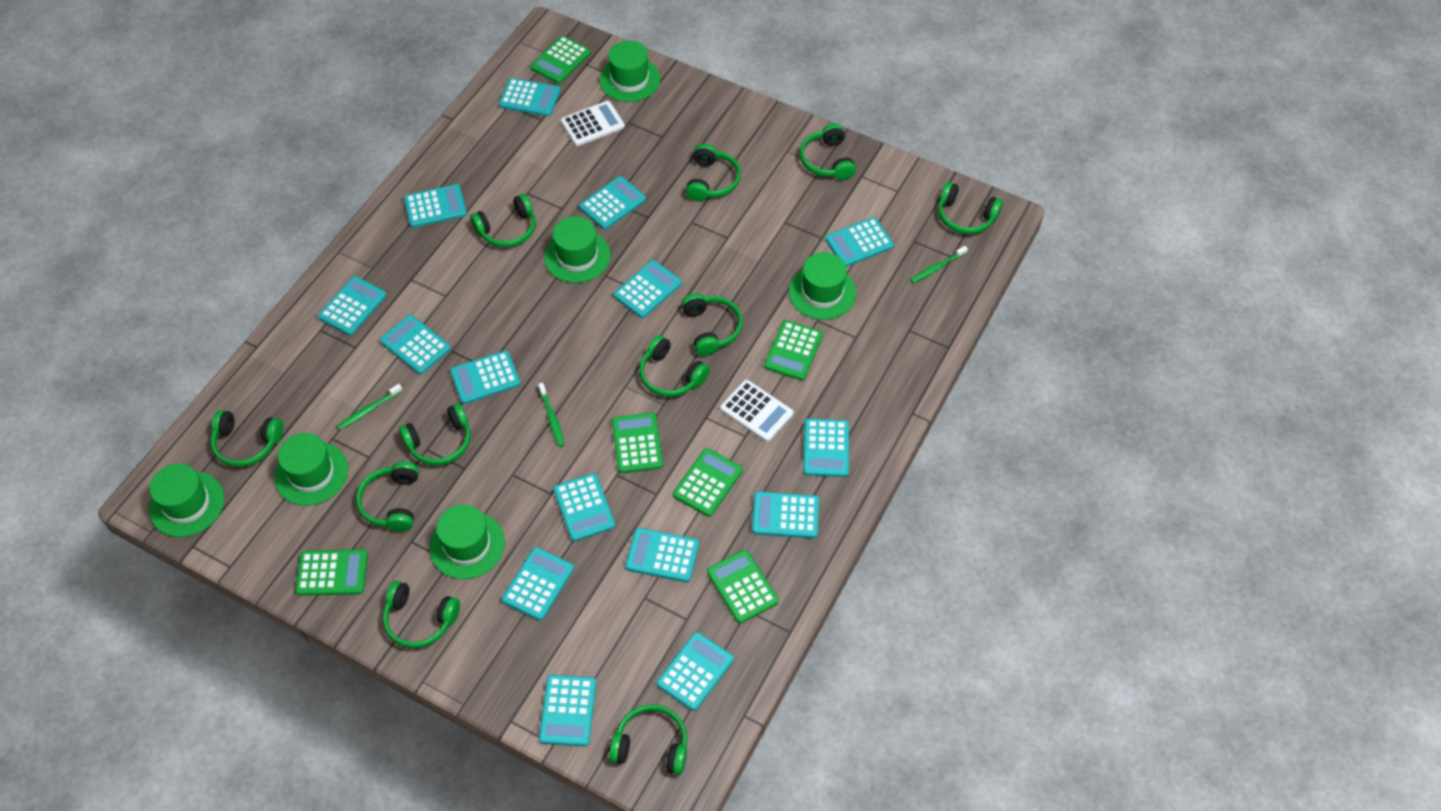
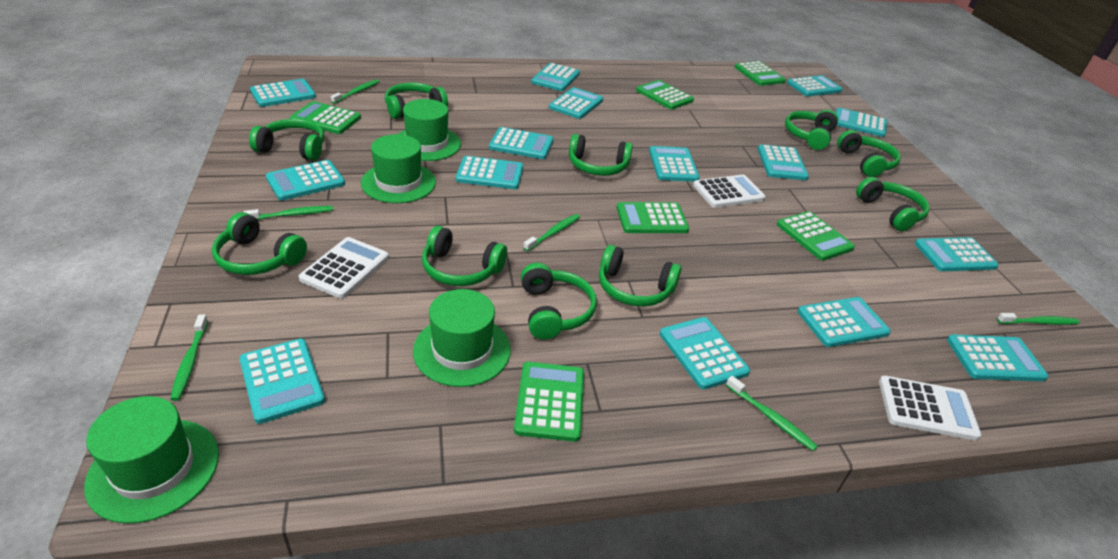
green hat: 6 -> 4
green headphones: 11 -> 10
green toothbrush: 3 -> 6
white calculator: 2 -> 3

